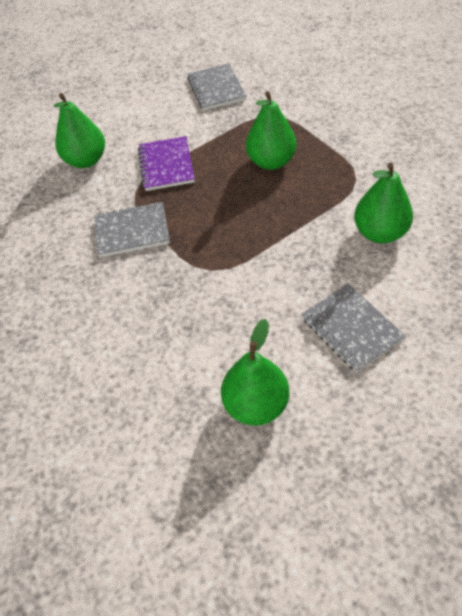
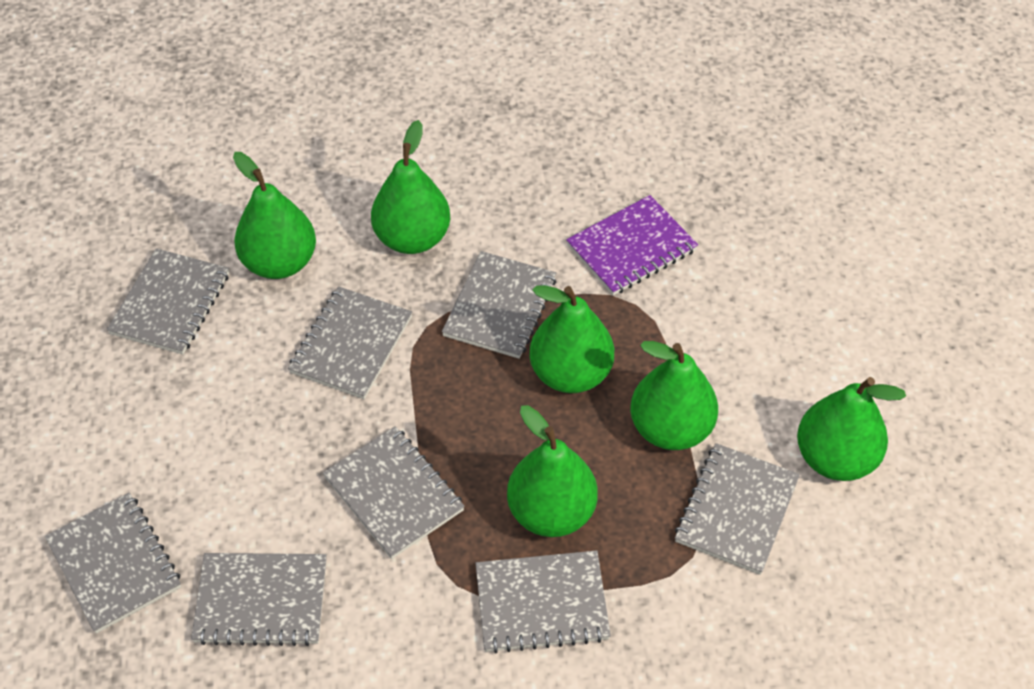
green pear: 4 -> 6
grey notebook: 3 -> 8

